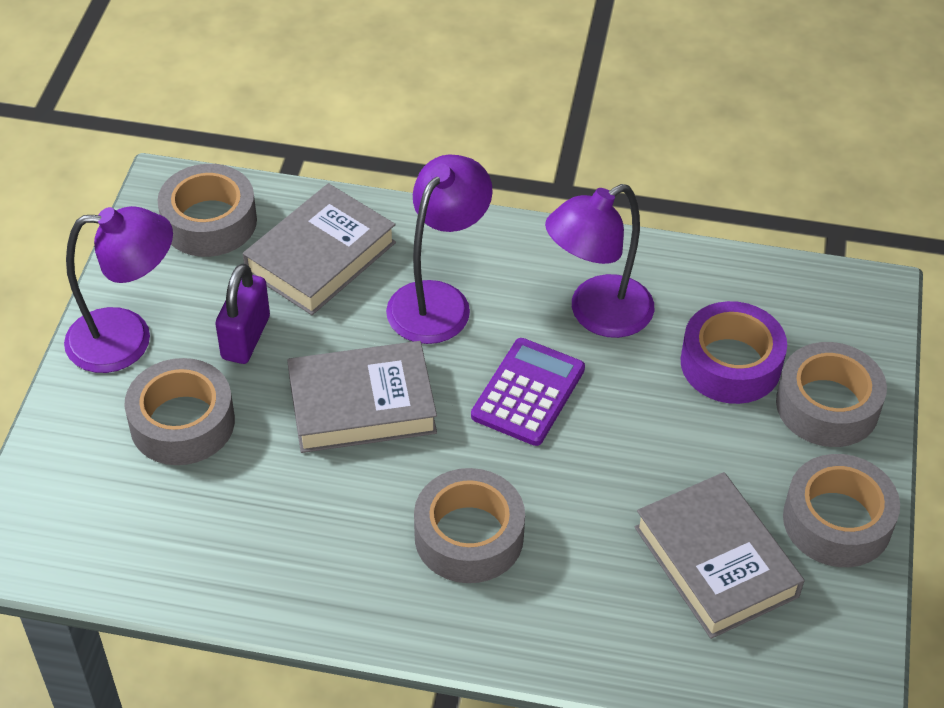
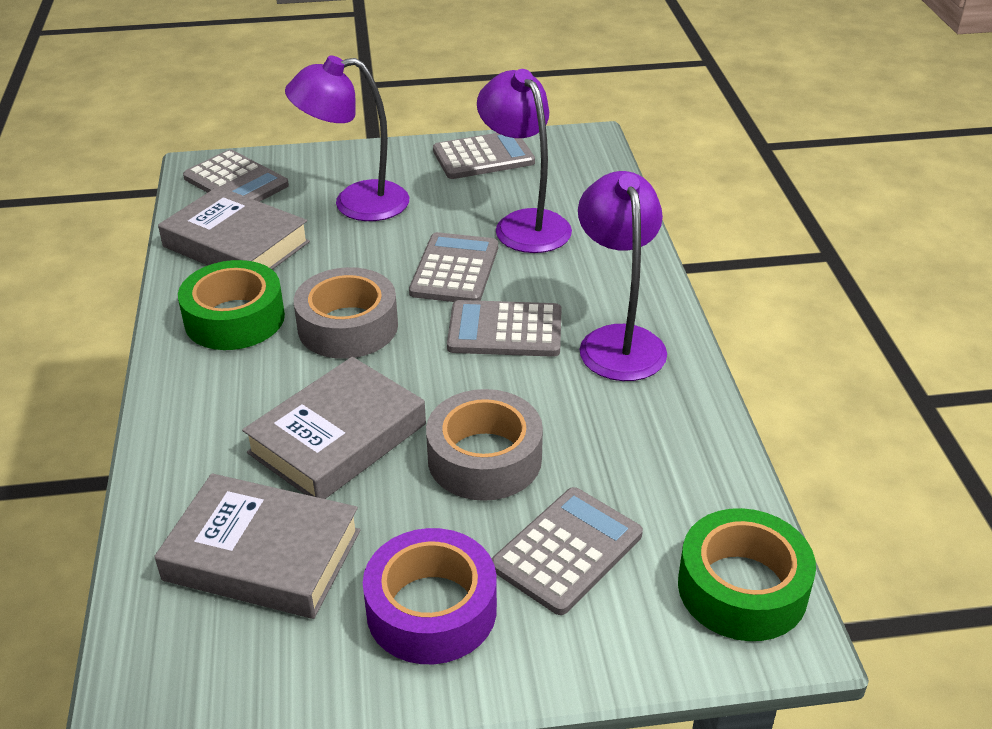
green tape: 0 -> 2
grey calculator: 0 -> 5
grey tape: 5 -> 2
purple calculator: 1 -> 0
purple padlock: 1 -> 0

